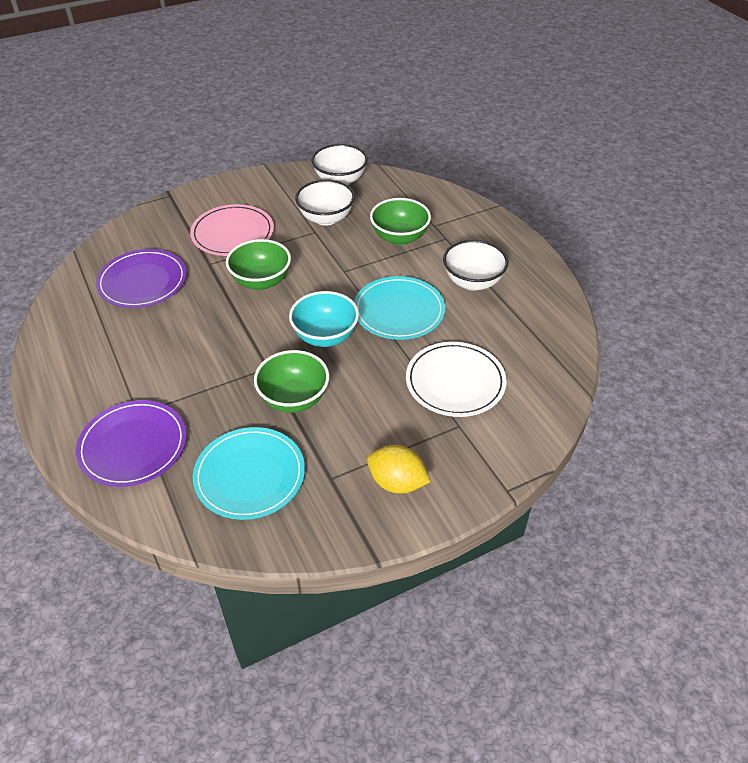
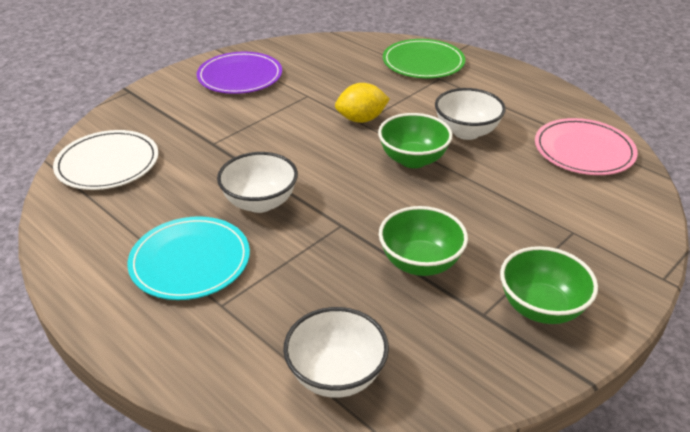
green plate: 0 -> 1
purple plate: 2 -> 1
turquoise bowl: 1 -> 0
turquoise plate: 2 -> 1

